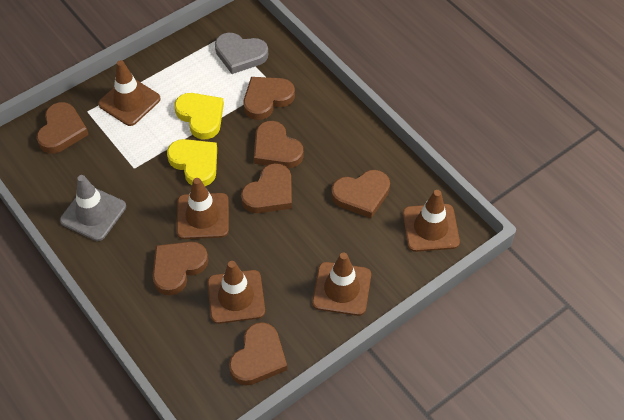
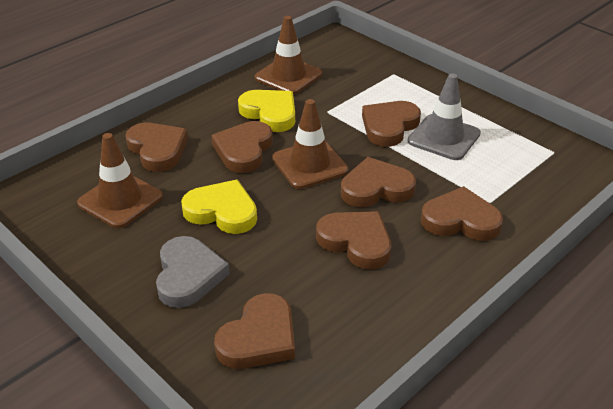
brown traffic cone: 5 -> 3

